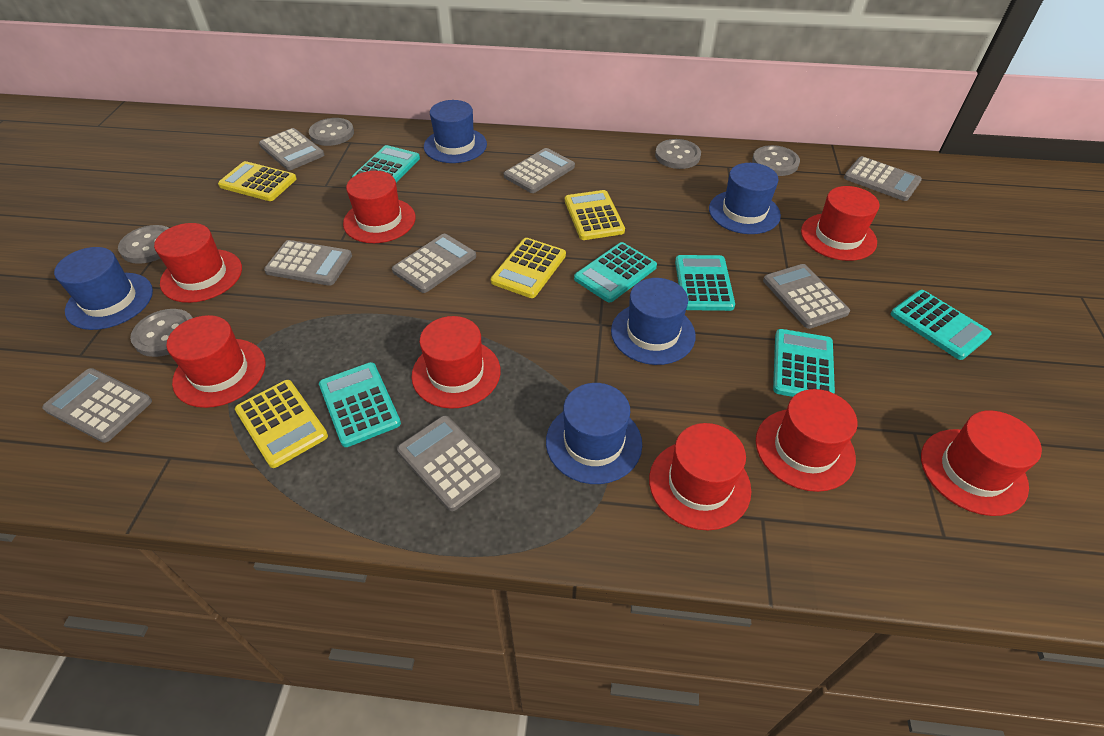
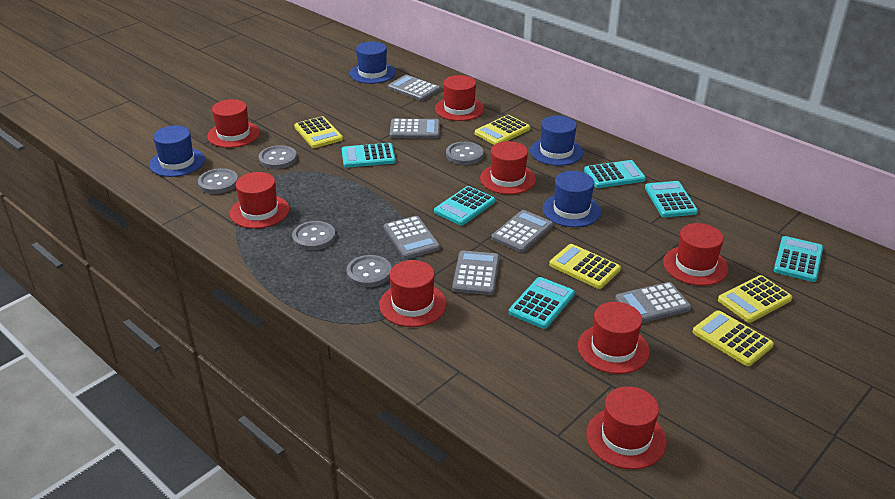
blue hat: 5 -> 4
grey calculator: 8 -> 6
yellow calculator: 4 -> 5

